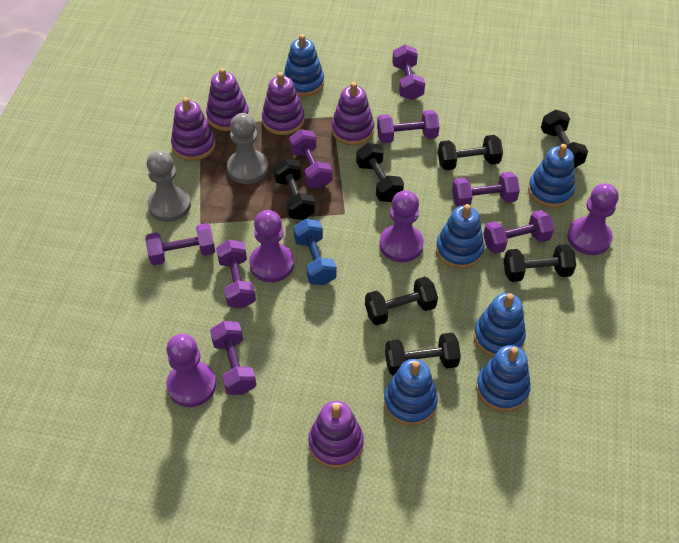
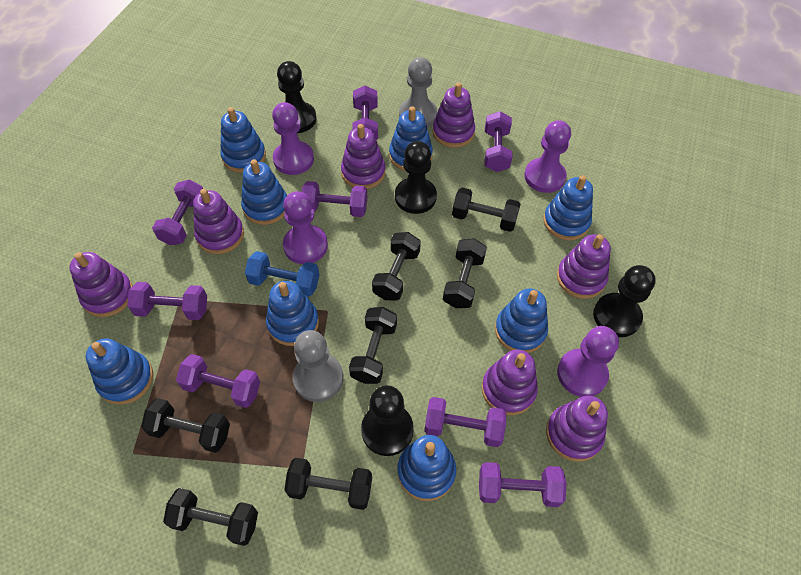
black pawn: 0 -> 4
blue stacking toy: 6 -> 8
purple stacking toy: 5 -> 7

